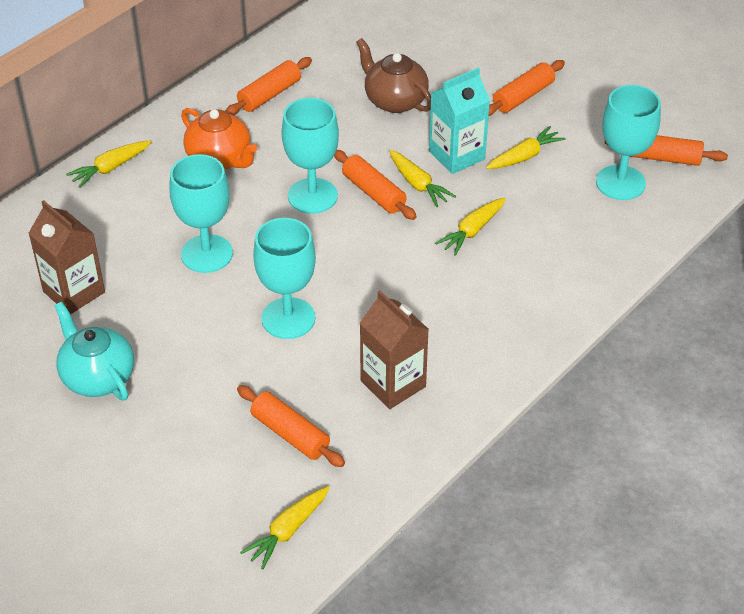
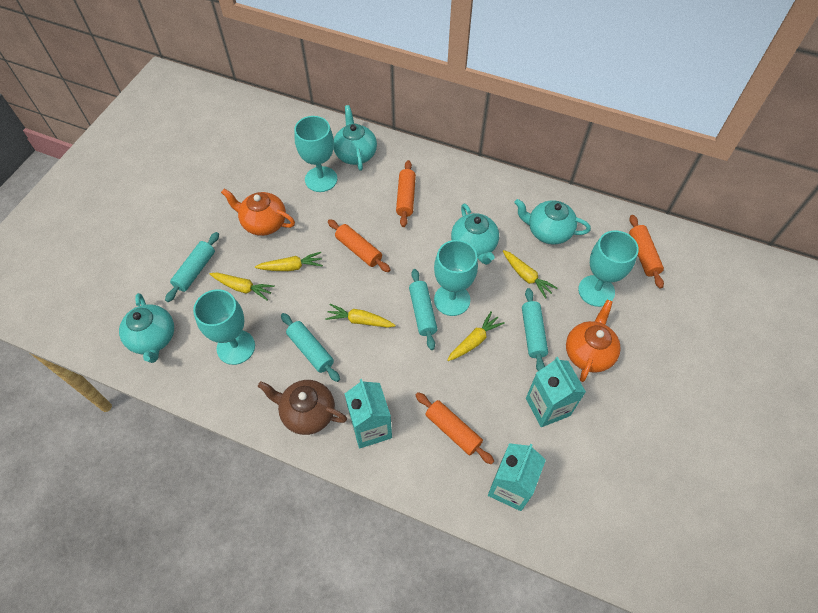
brown carton: 2 -> 0
orange rolling pin: 5 -> 4
orange teapot: 1 -> 2
turquoise carton: 1 -> 3
turquoise rolling pin: 0 -> 4
turquoise teapot: 1 -> 4

